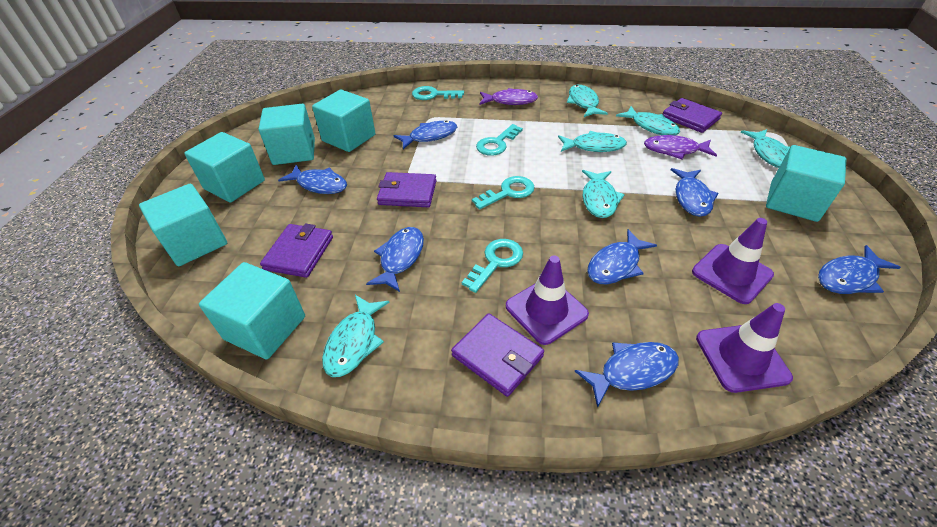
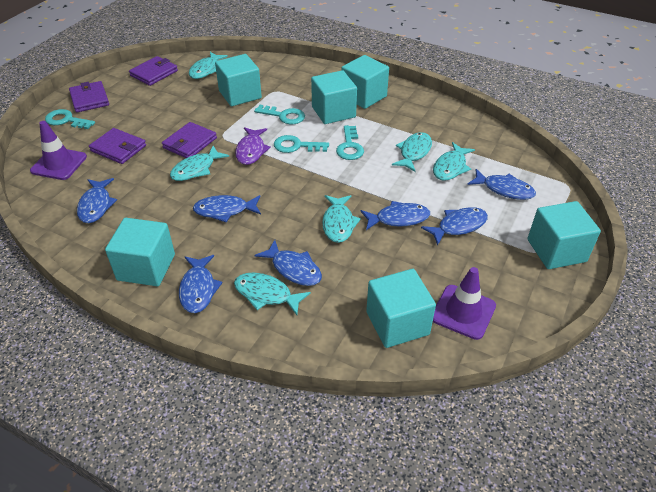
purple fish: 2 -> 1
purple traffic cone: 3 -> 2

